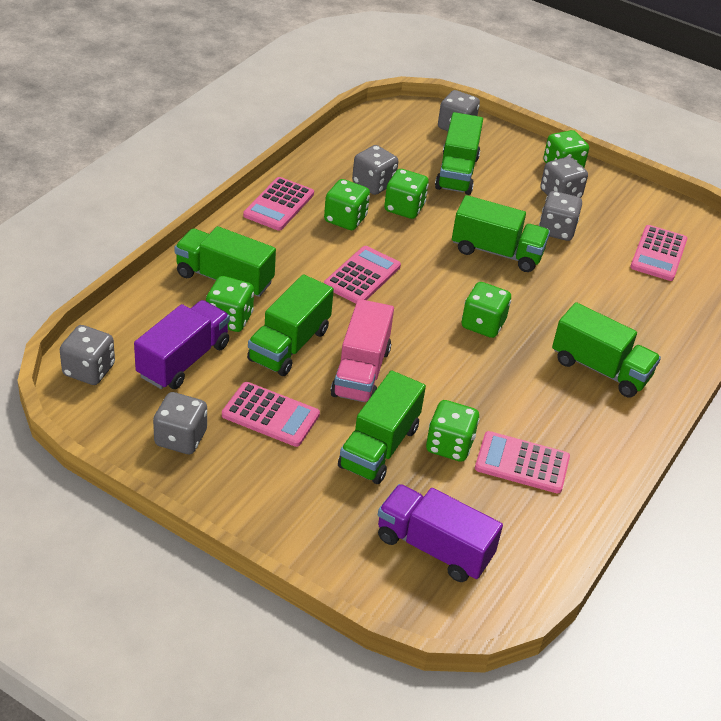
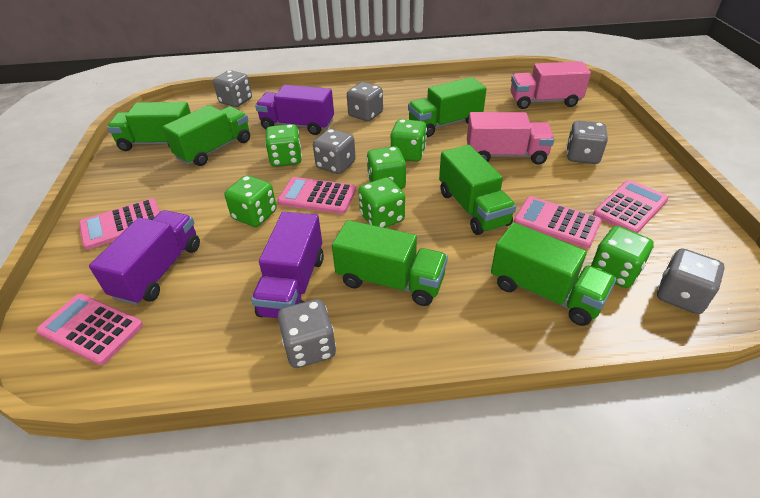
pink truck: 1 -> 2
purple truck: 2 -> 3

